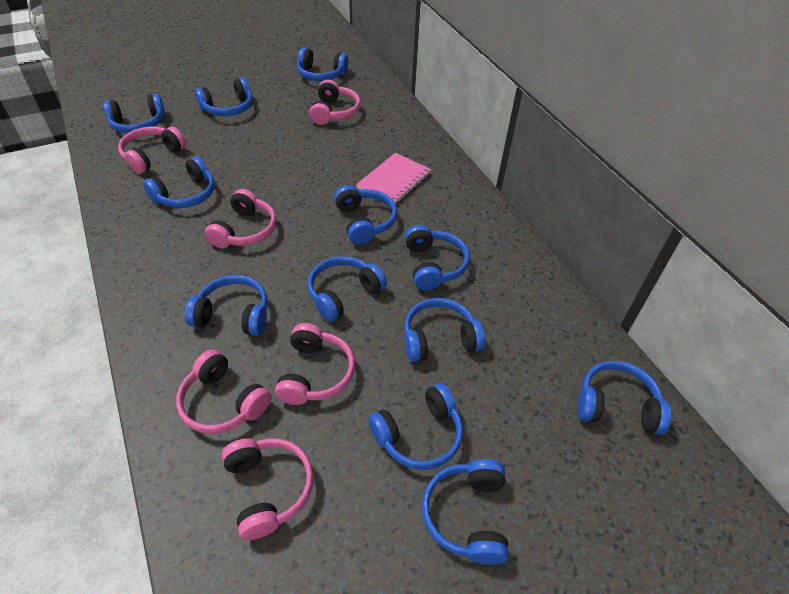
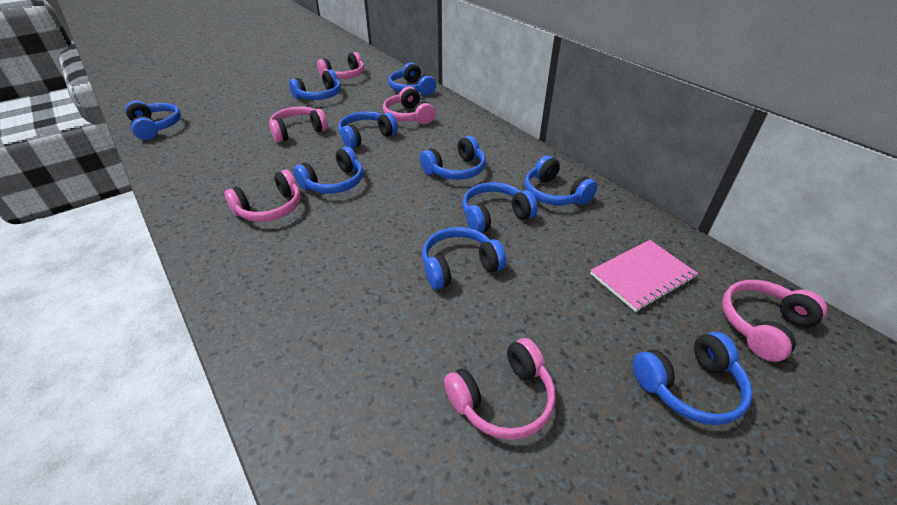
blue headphones: 12 -> 10

